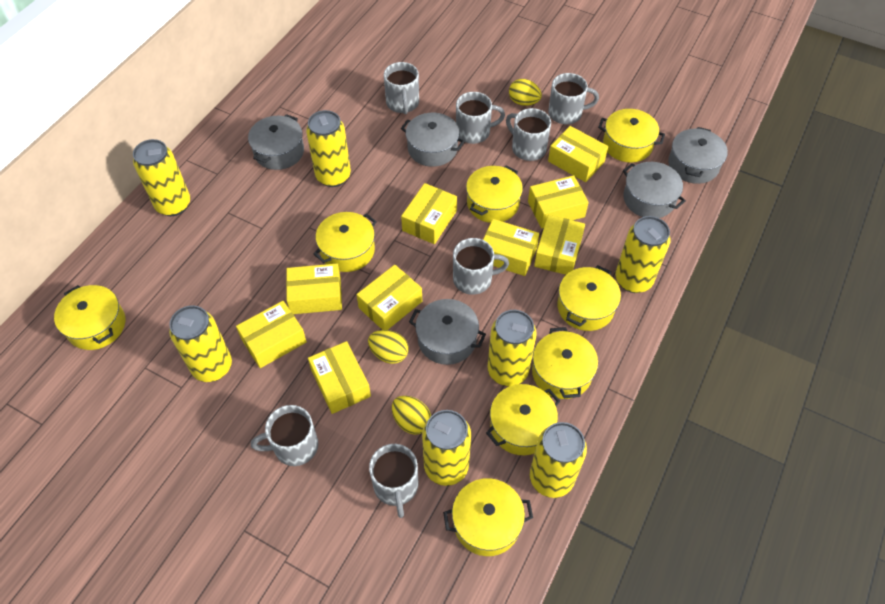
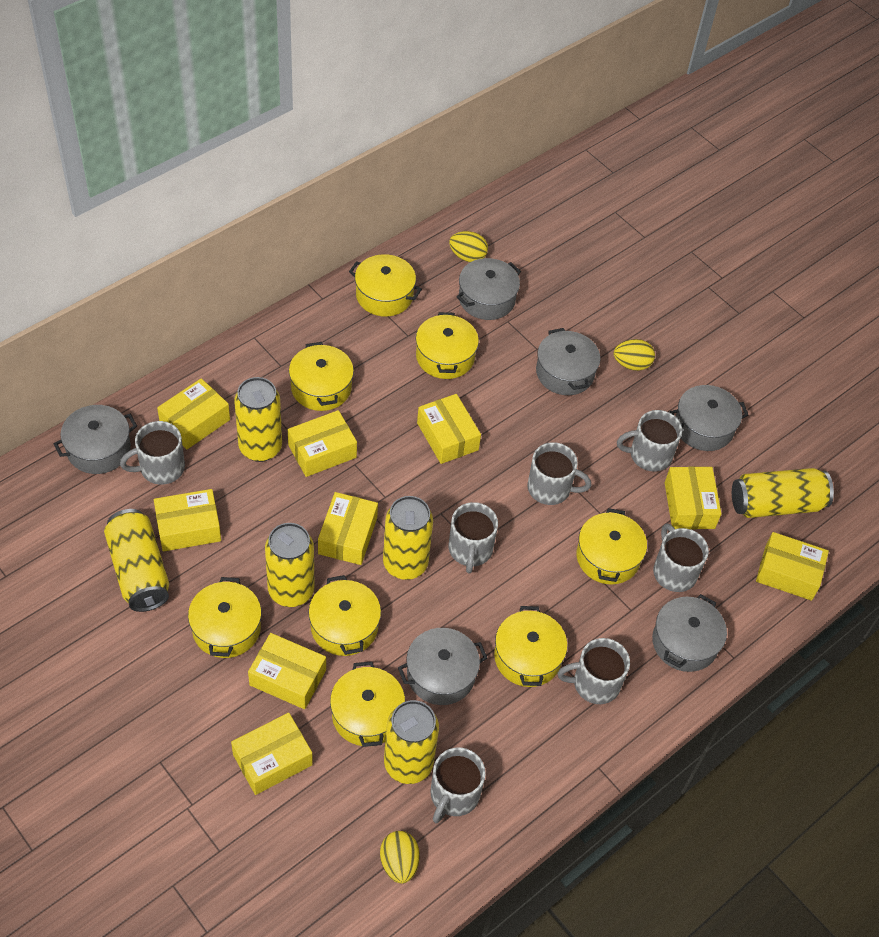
grey pot: 5 -> 6
yellow can: 7 -> 6

